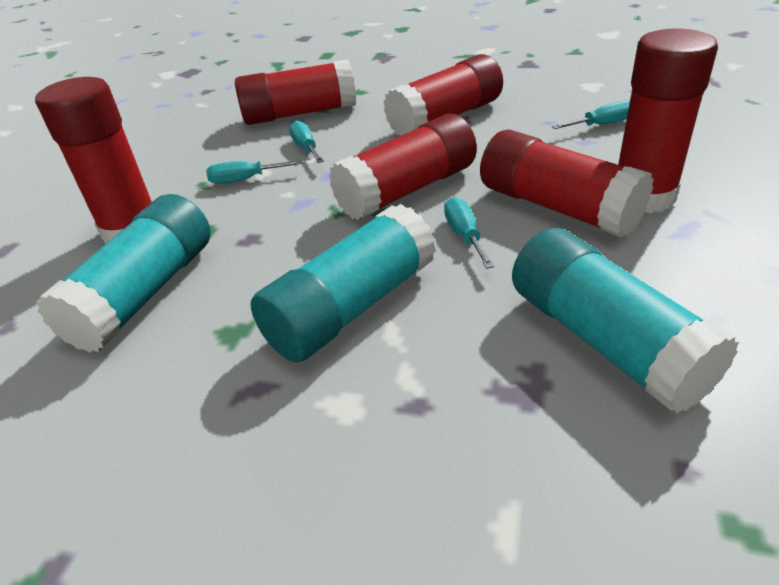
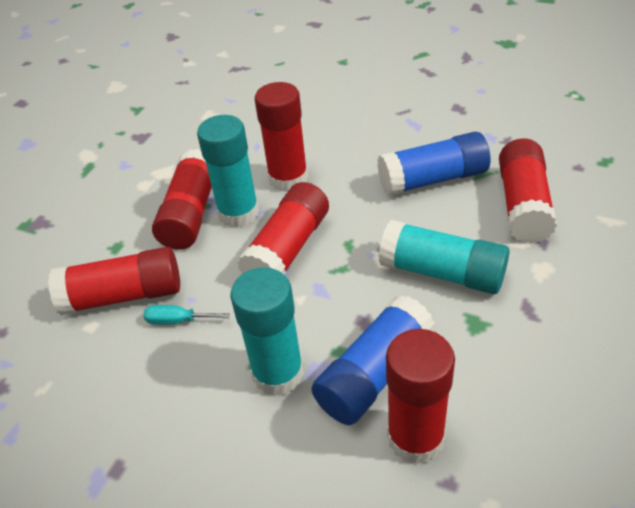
blue glue stick: 0 -> 2
turquoise screwdriver: 4 -> 1

